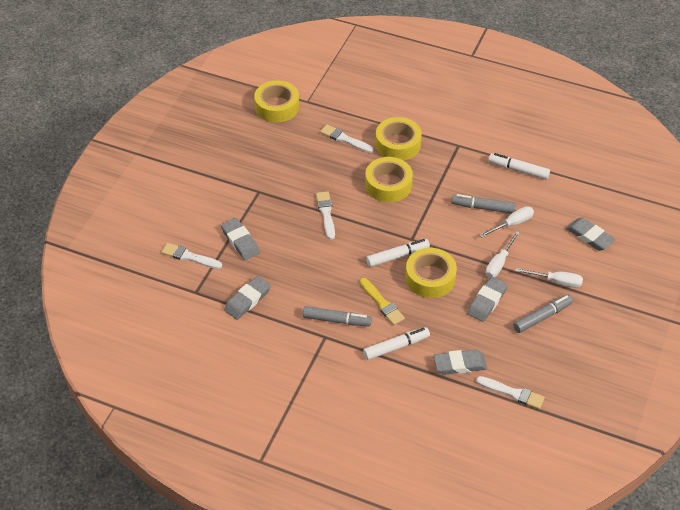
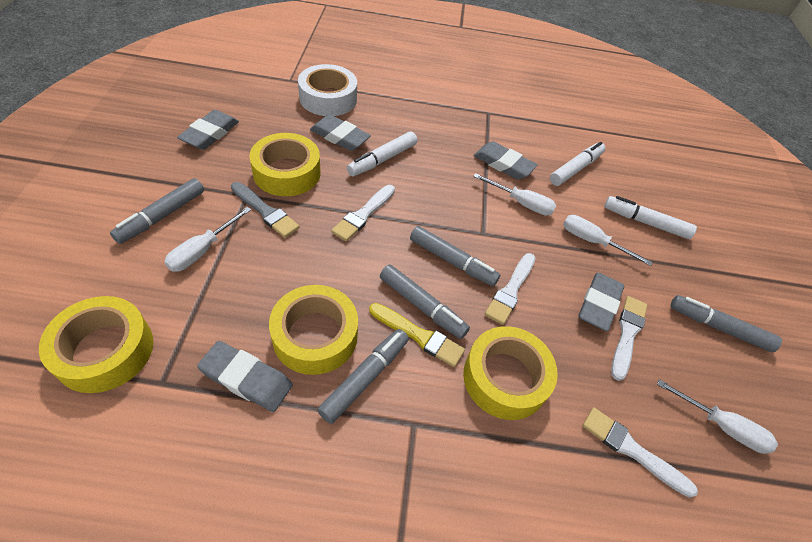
grey brush: 0 -> 1
grey marker: 3 -> 5
white screwdriver: 3 -> 4
white tape: 0 -> 1

